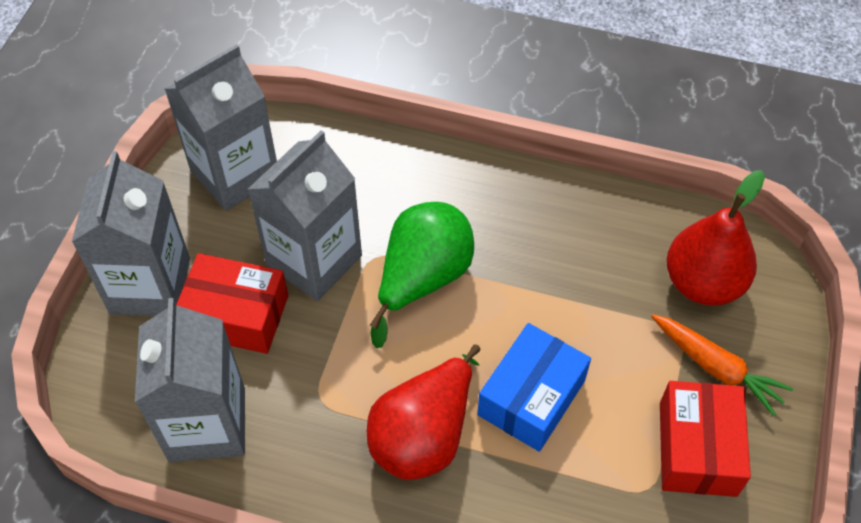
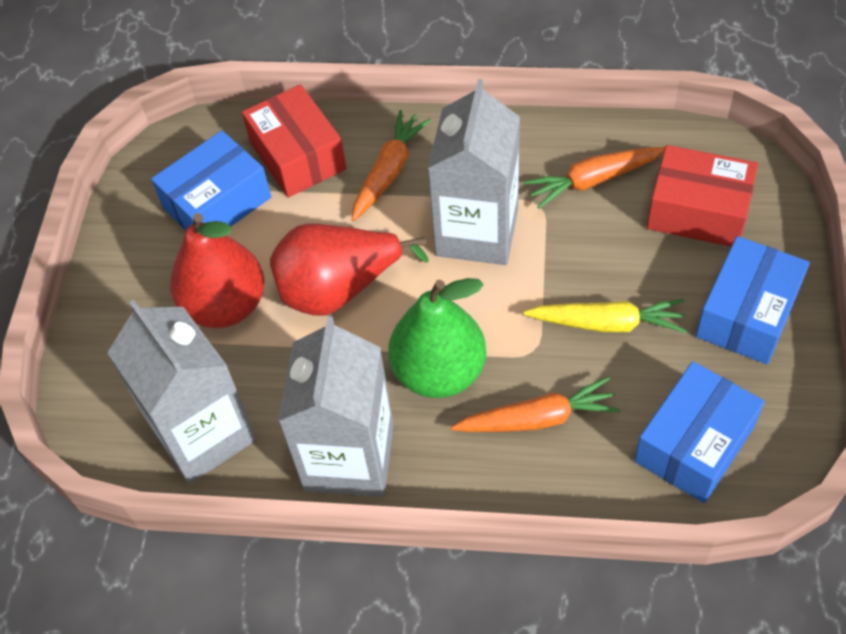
blue box: 1 -> 3
grey carton: 4 -> 3
orange carrot: 1 -> 3
yellow carrot: 0 -> 1

